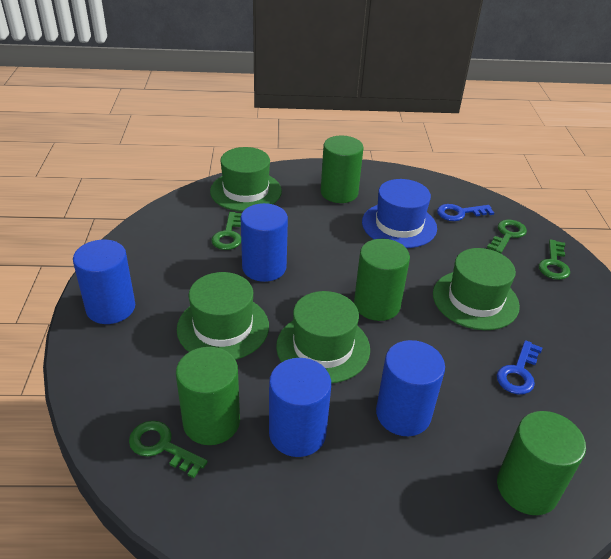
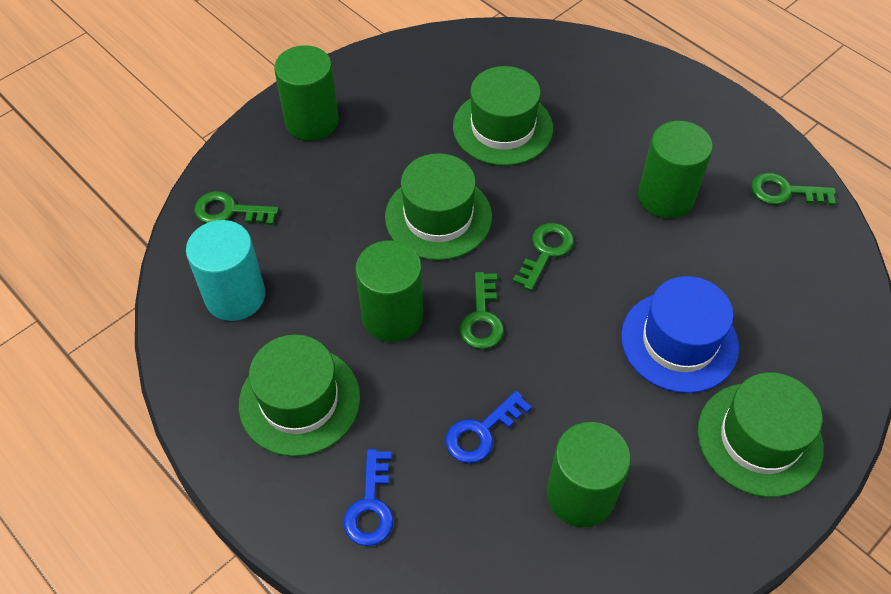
blue cylinder: 4 -> 0
turquoise cylinder: 0 -> 1

